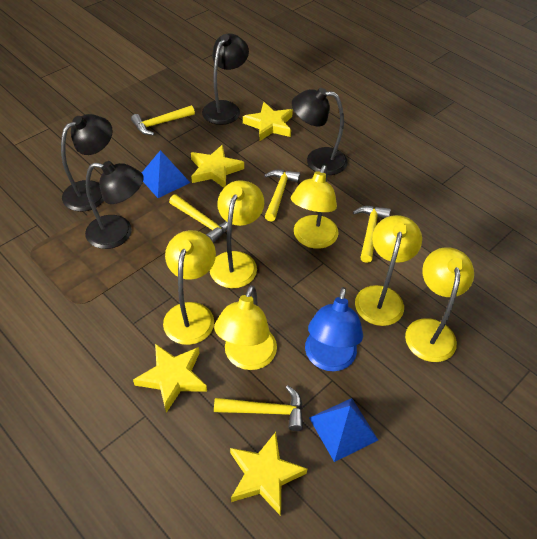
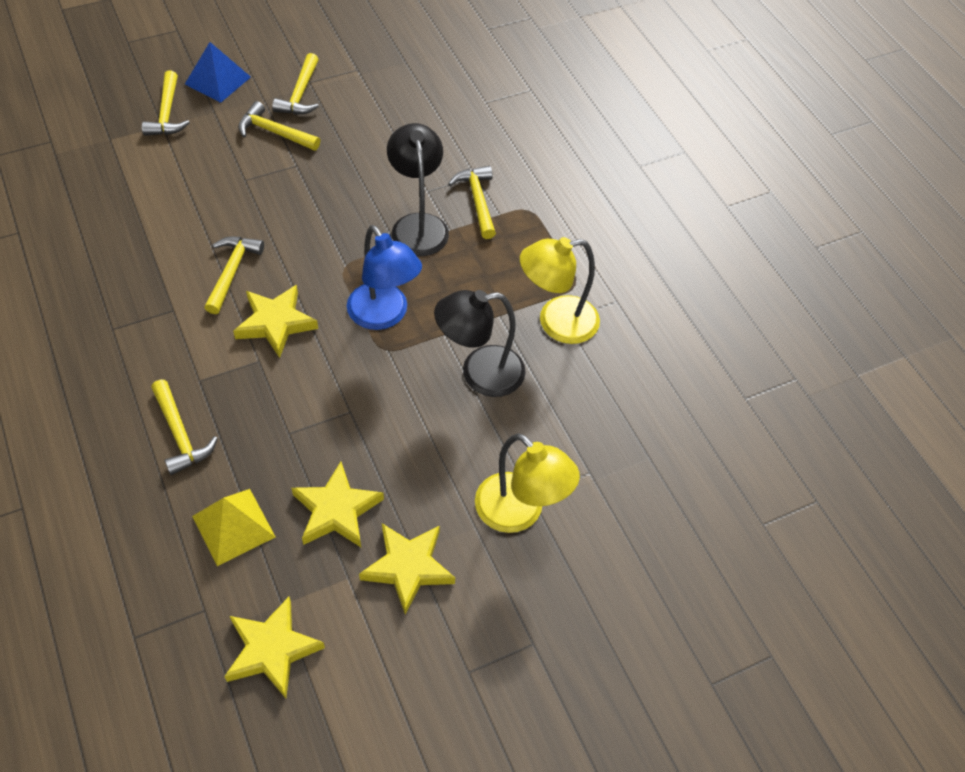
black lamp: 4 -> 2
blue pyramid: 2 -> 1
yellow hammer: 5 -> 6
yellow lamp: 6 -> 2
yellow pyramid: 0 -> 1

